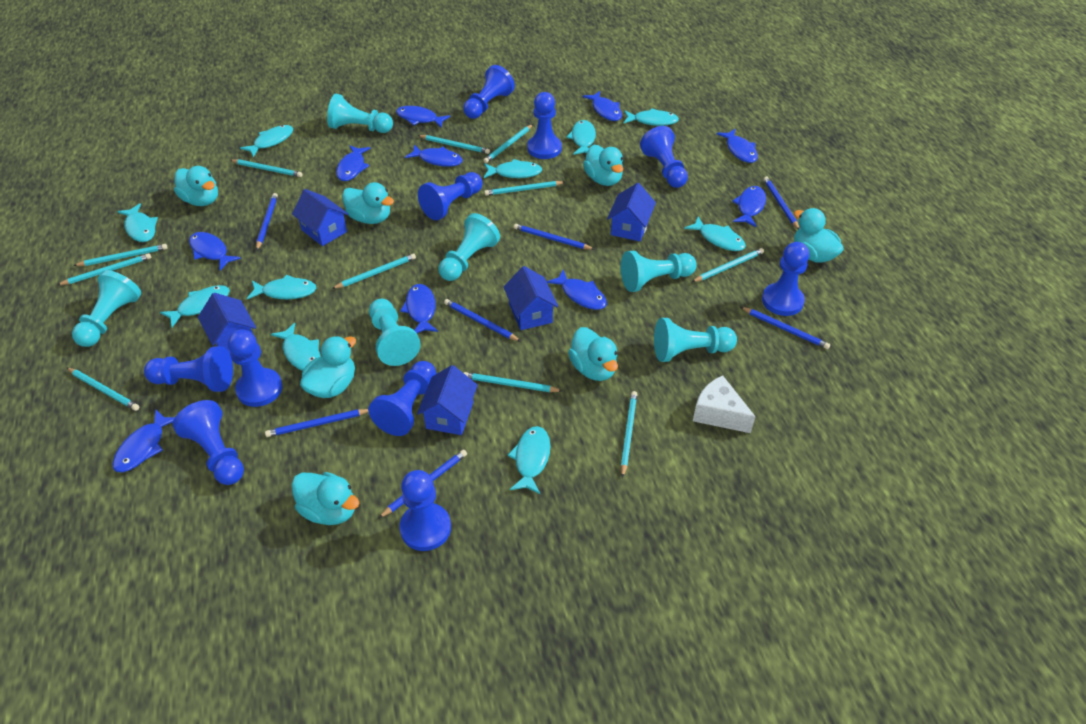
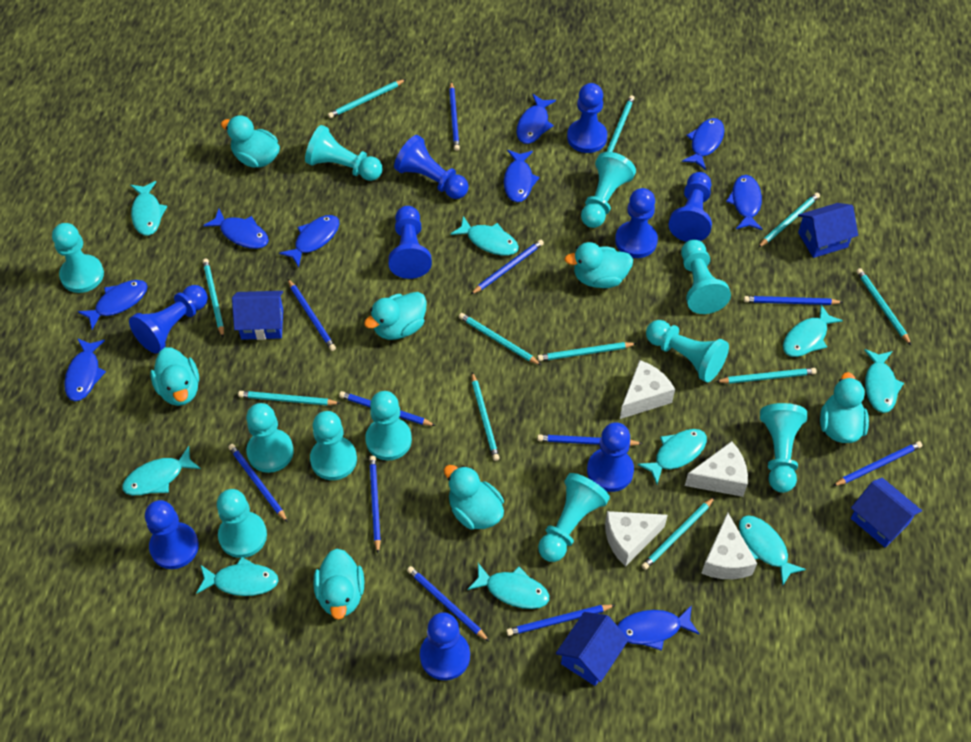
blue fish: 10 -> 9
blue house: 5 -> 4
blue pawn: 10 -> 9
blue pencil: 7 -> 11
turquoise fish: 10 -> 9
turquoise pawn: 6 -> 11
white cheese: 1 -> 4

